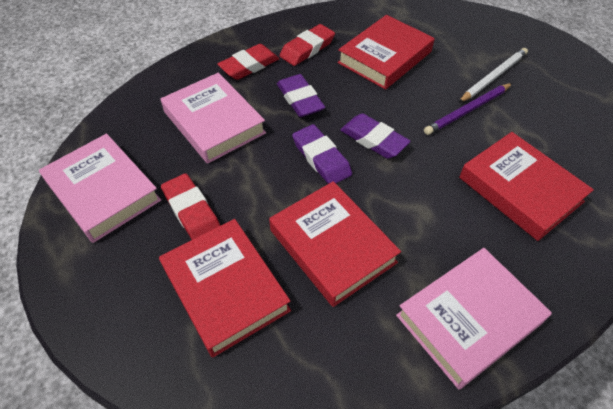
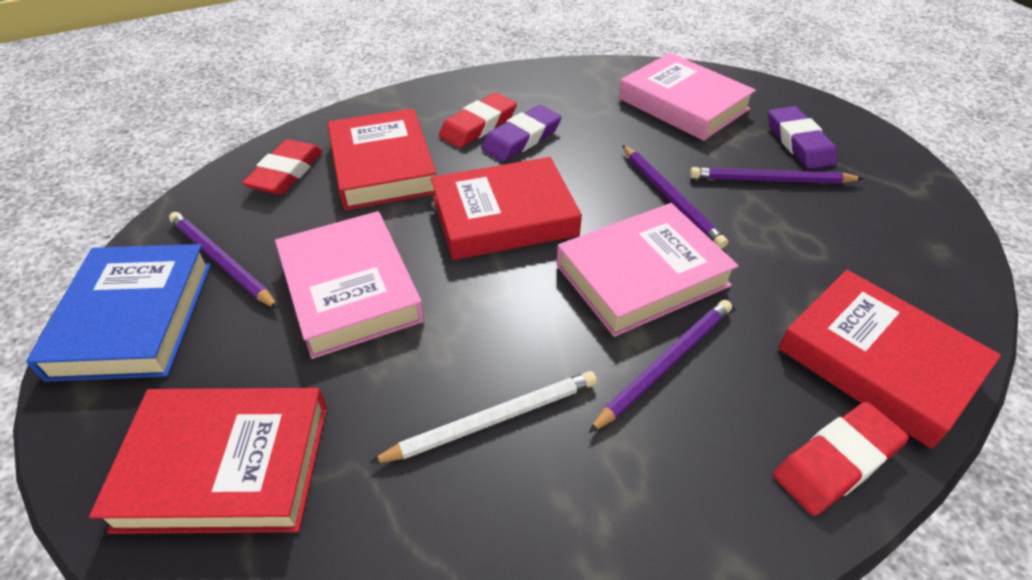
blue book: 0 -> 1
purple eraser: 3 -> 2
purple pencil: 1 -> 4

